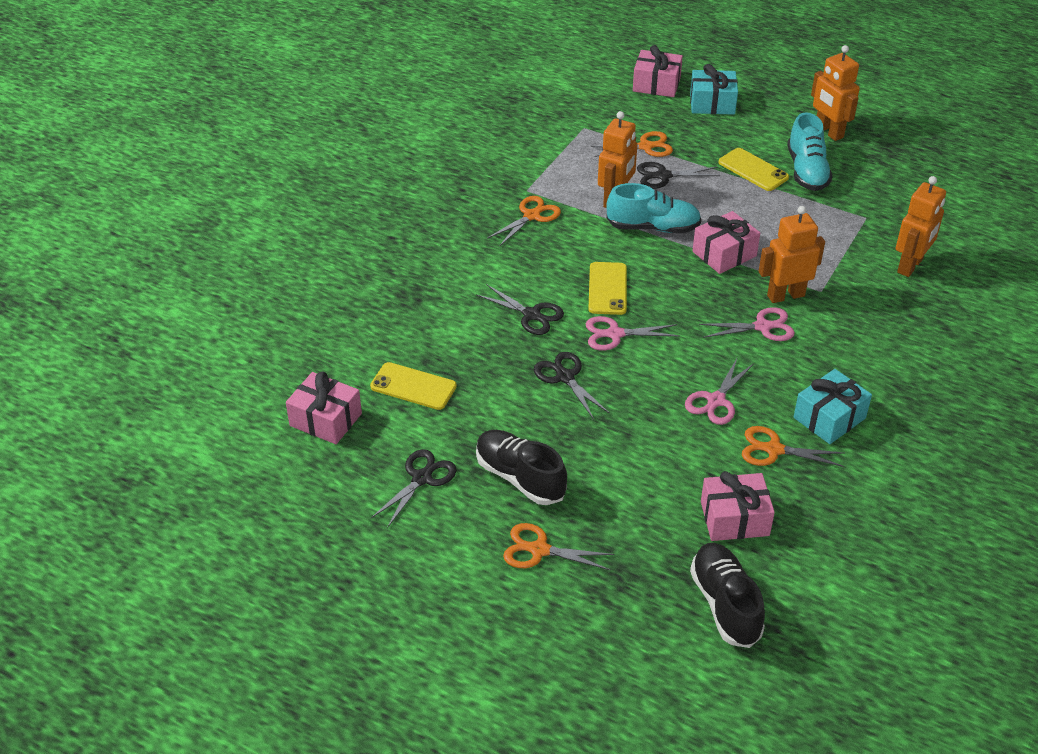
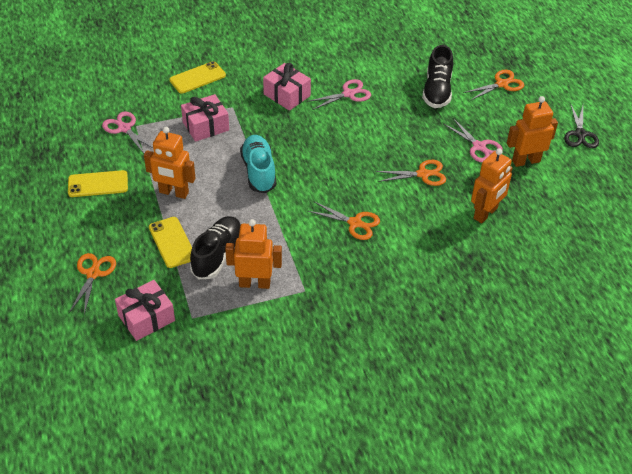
black scissors: 4 -> 1
pink gift: 4 -> 3
turquoise gift: 2 -> 0
turquoise shoe: 2 -> 1

